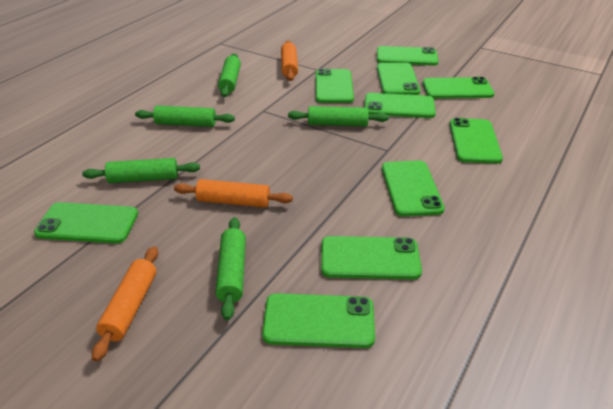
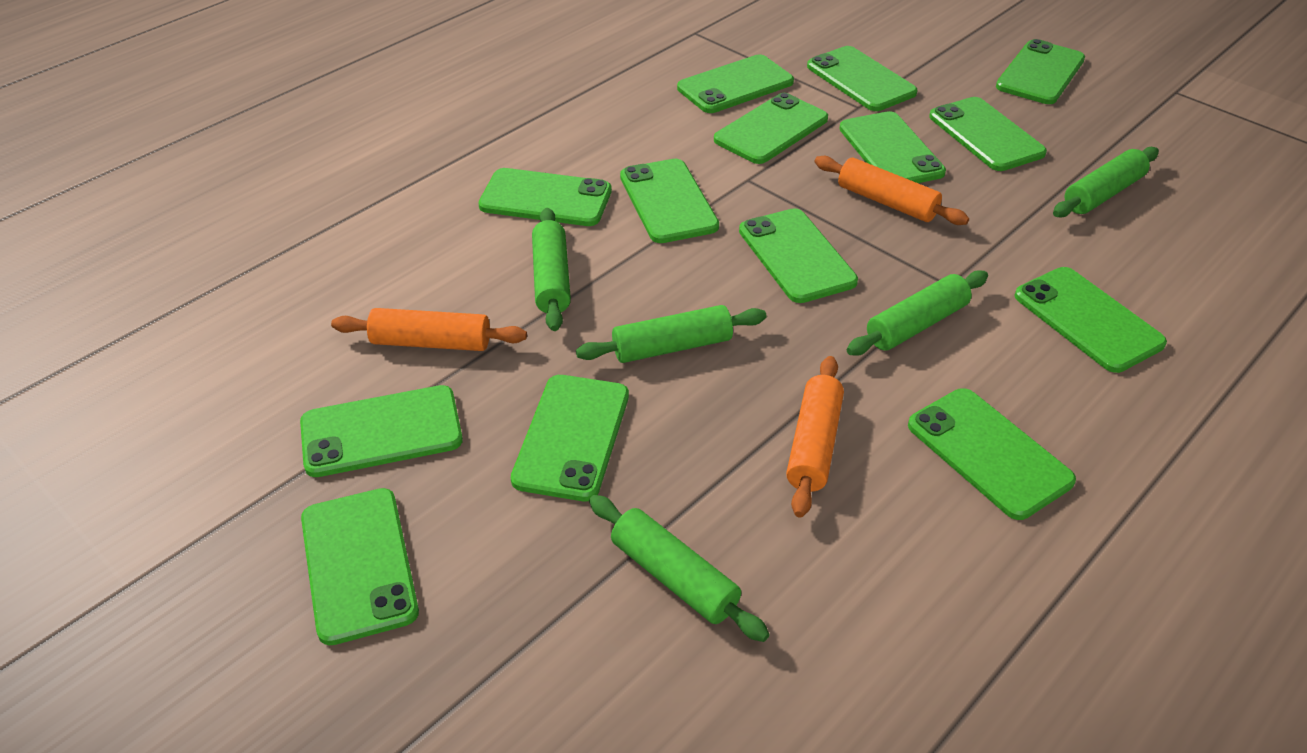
green phone: 10 -> 14

